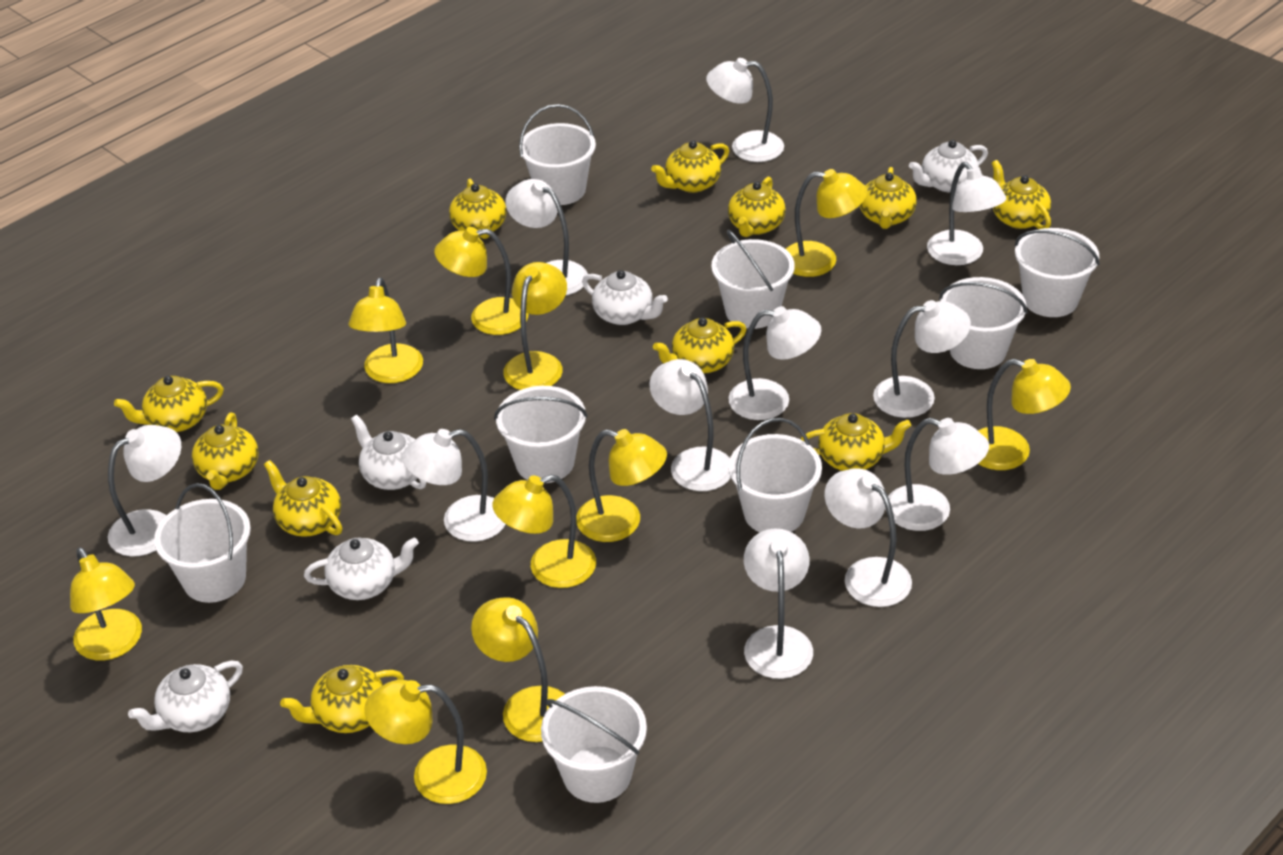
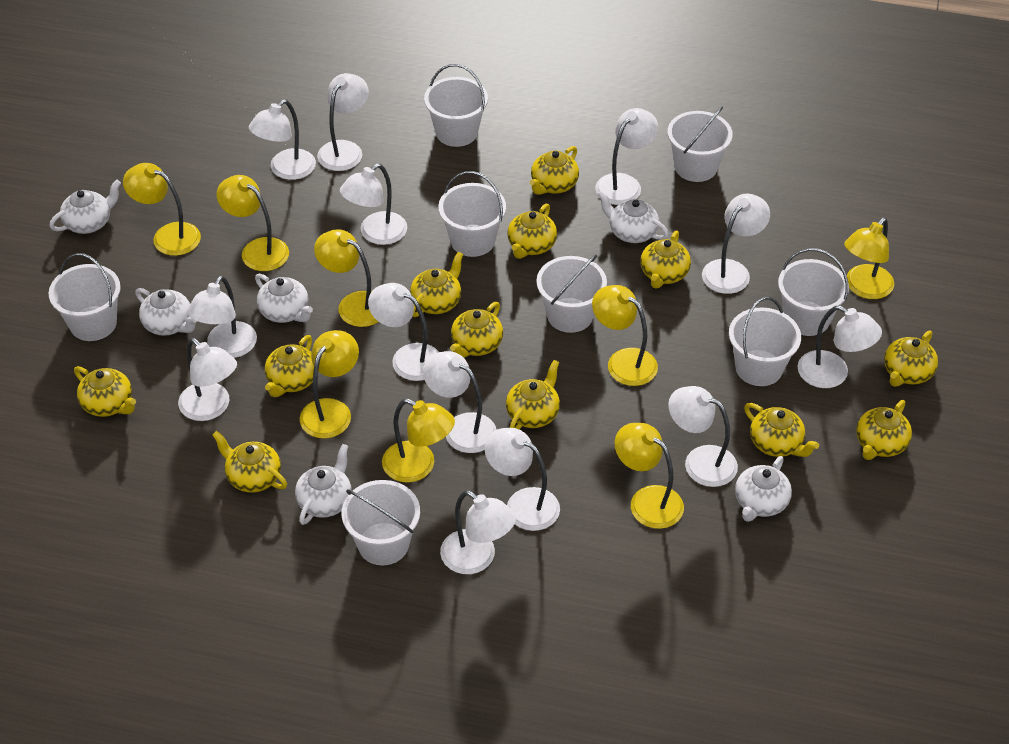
white lamp: 11 -> 13
white teapot: 5 -> 6
yellow lamp: 10 -> 8
yellow teapot: 11 -> 12

